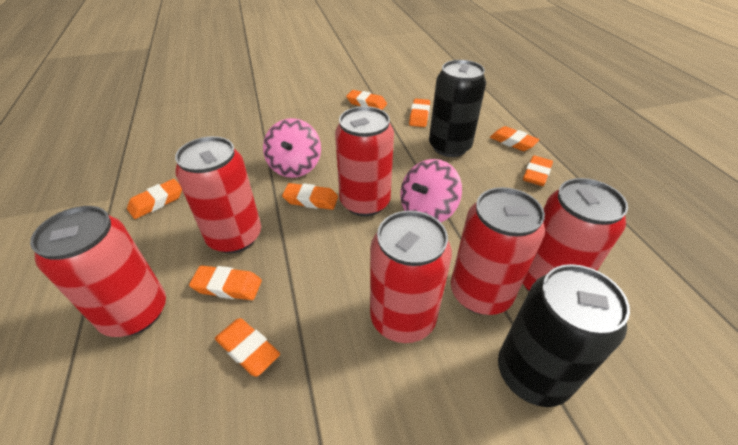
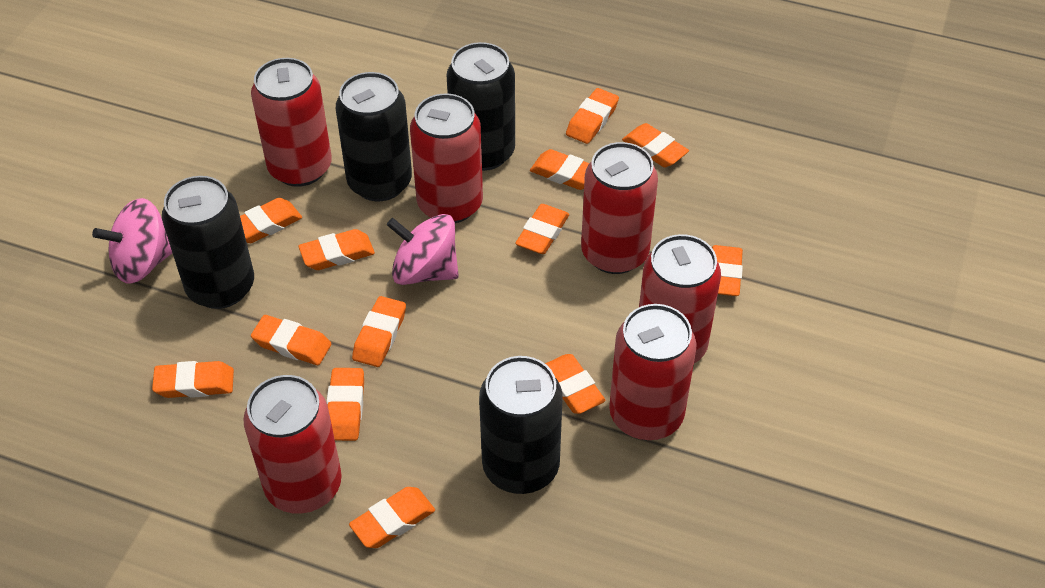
black can: 2 -> 4
orange eraser: 8 -> 13

